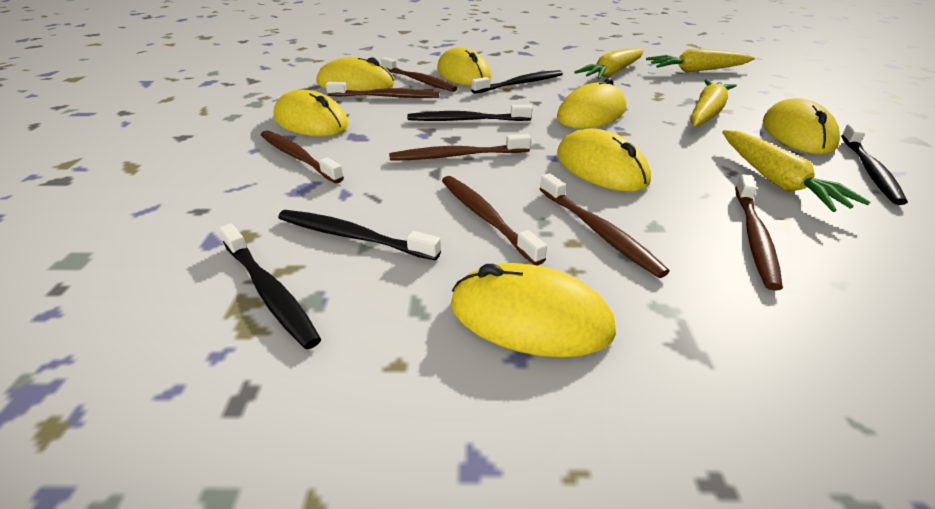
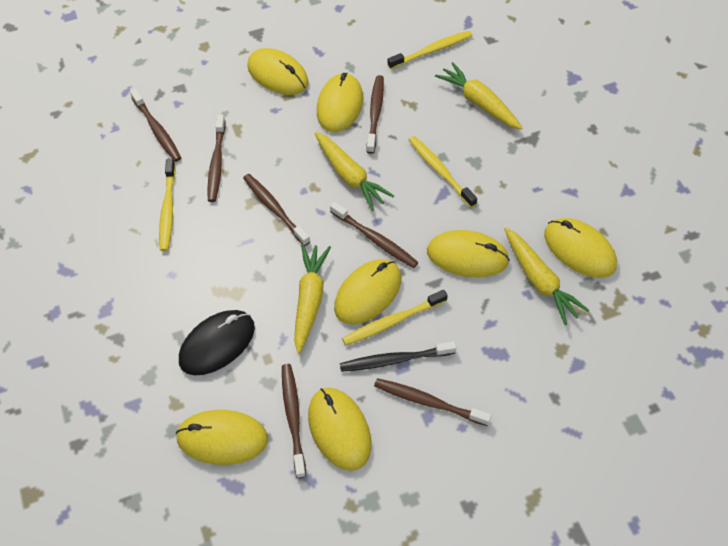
black mouse: 0 -> 1
black toothbrush: 5 -> 1
yellow toothbrush: 0 -> 4

